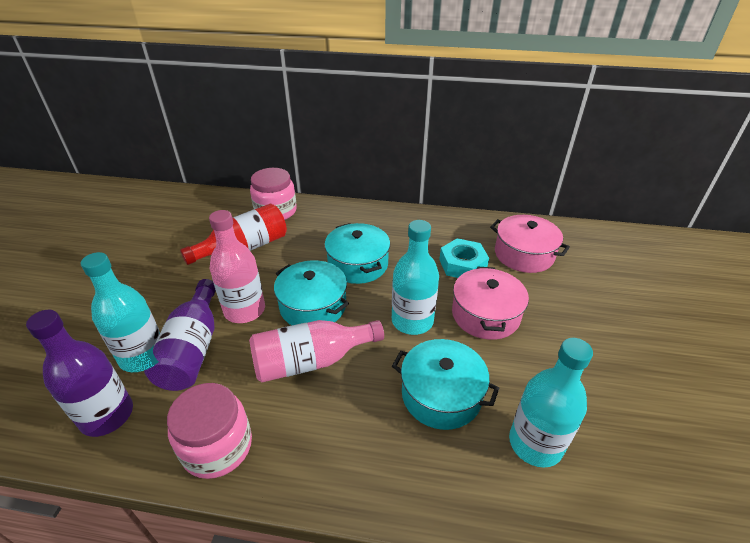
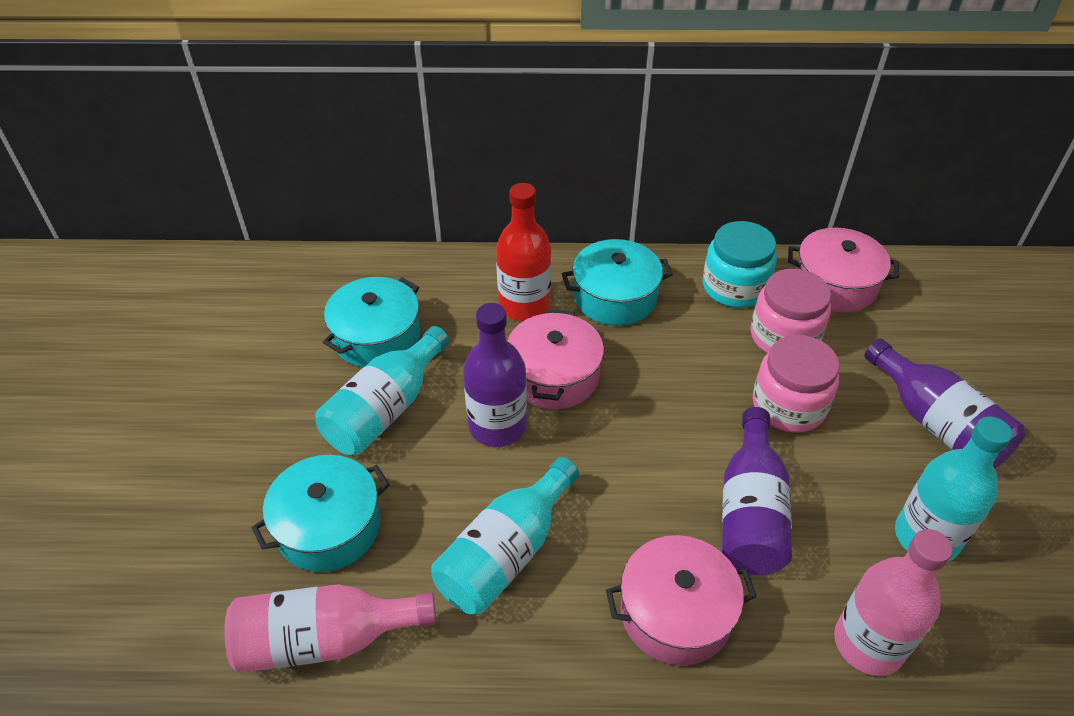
pink pot: 2 -> 3
purple bottle: 2 -> 3
turquoise jar: 0 -> 1
turquoise nut: 1 -> 0

